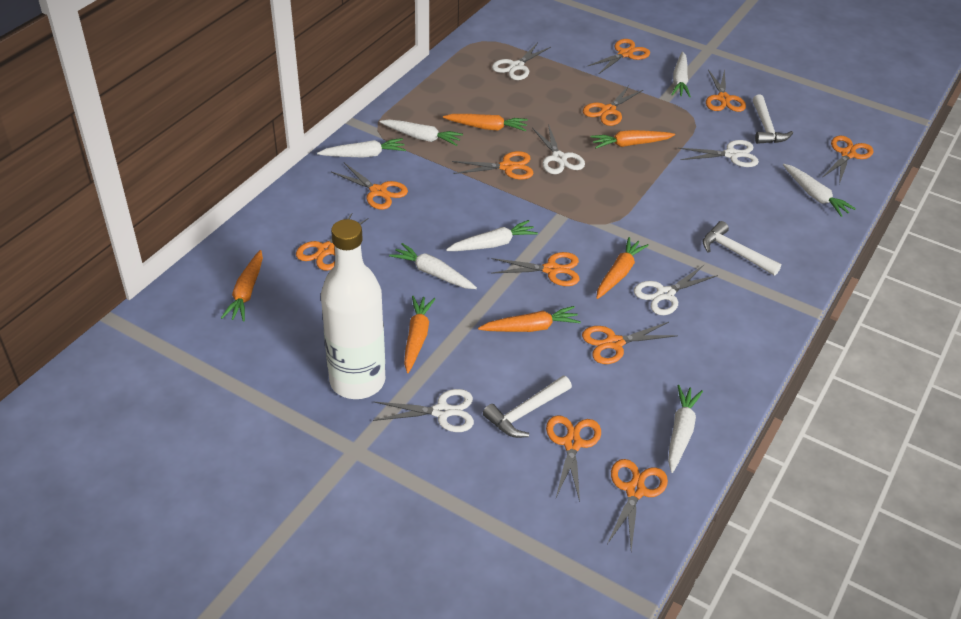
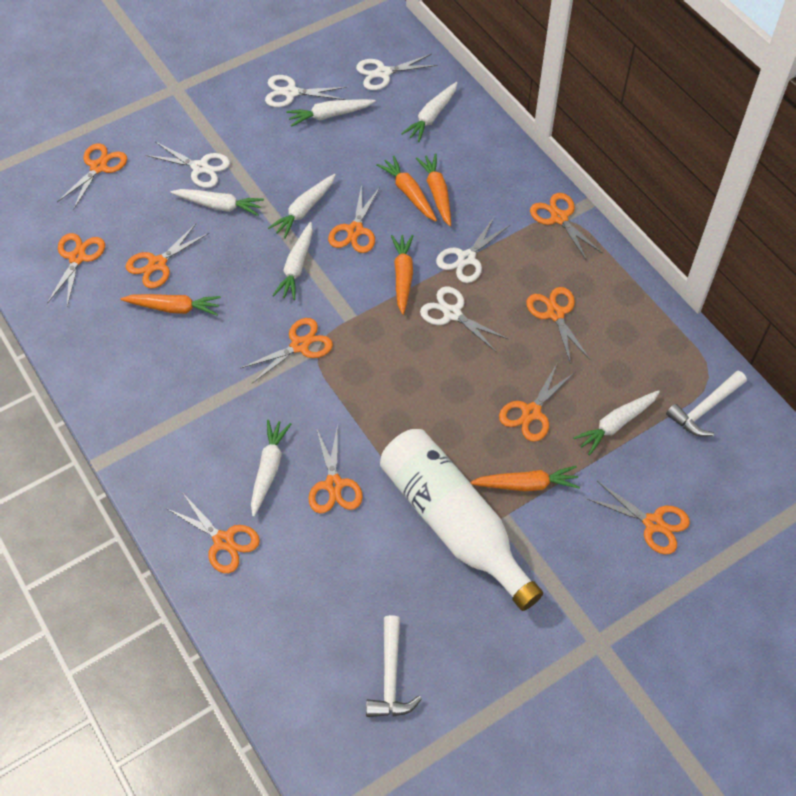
orange carrot: 6 -> 5
white hammer: 3 -> 2

